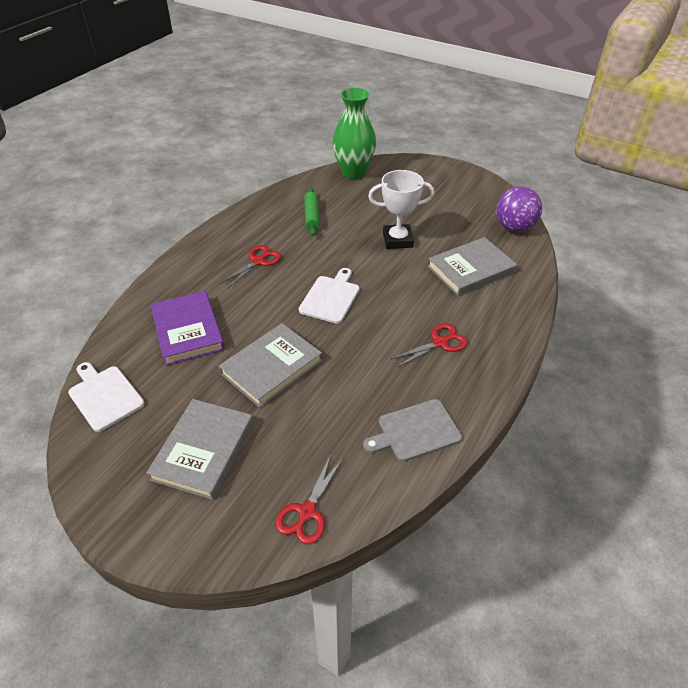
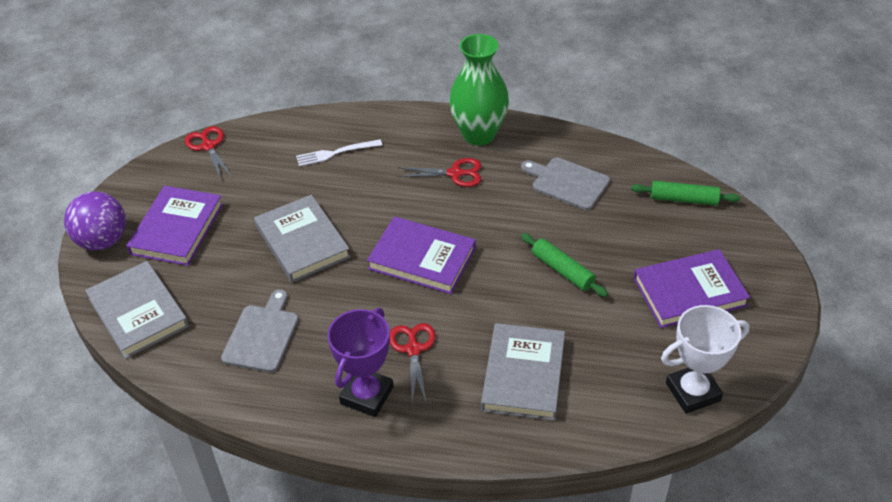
green rolling pin: 1 -> 2
grey cutting board: 1 -> 2
purple book: 1 -> 3
purple trophy: 0 -> 1
white cutting board: 2 -> 0
white fork: 0 -> 1

